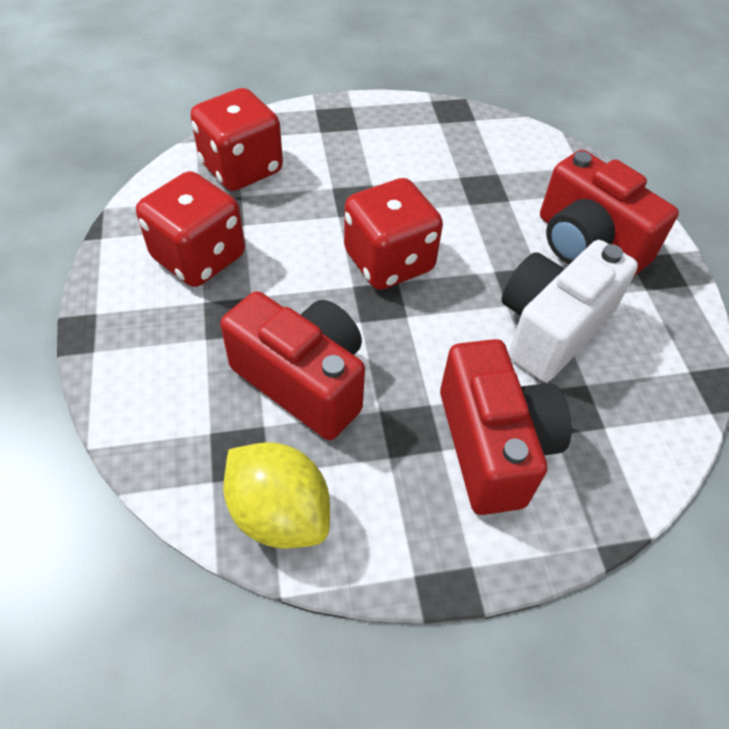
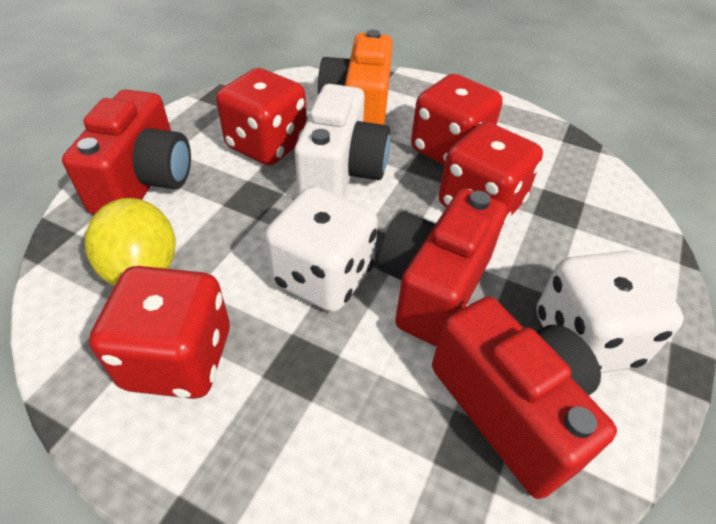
orange camera: 0 -> 1
red dice: 3 -> 4
white dice: 0 -> 2

